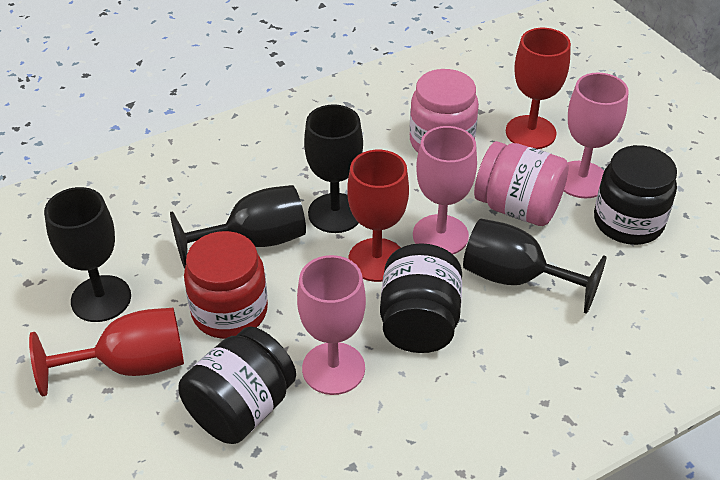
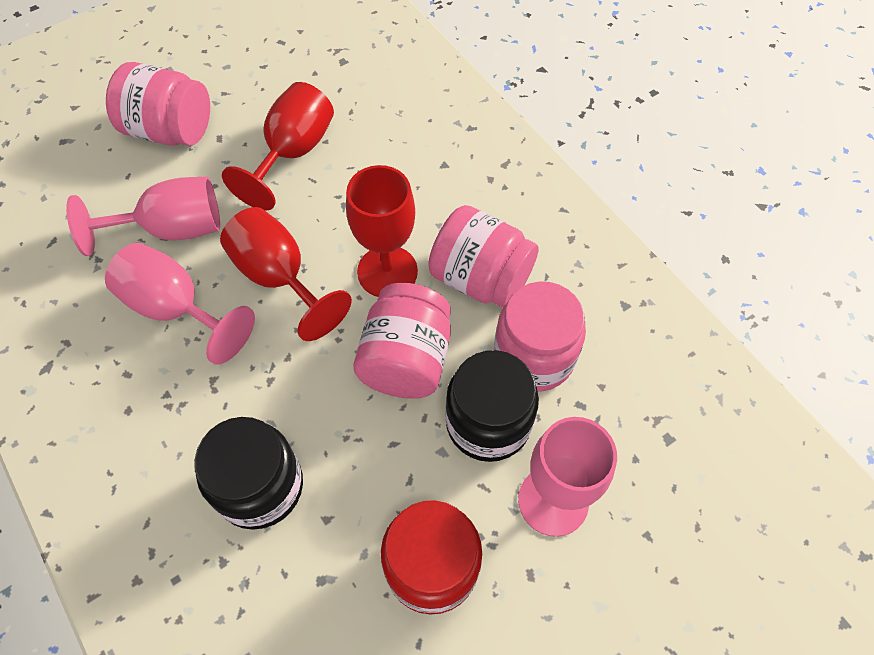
black goblet: 4 -> 0
black jar: 3 -> 2
pink jar: 2 -> 4

